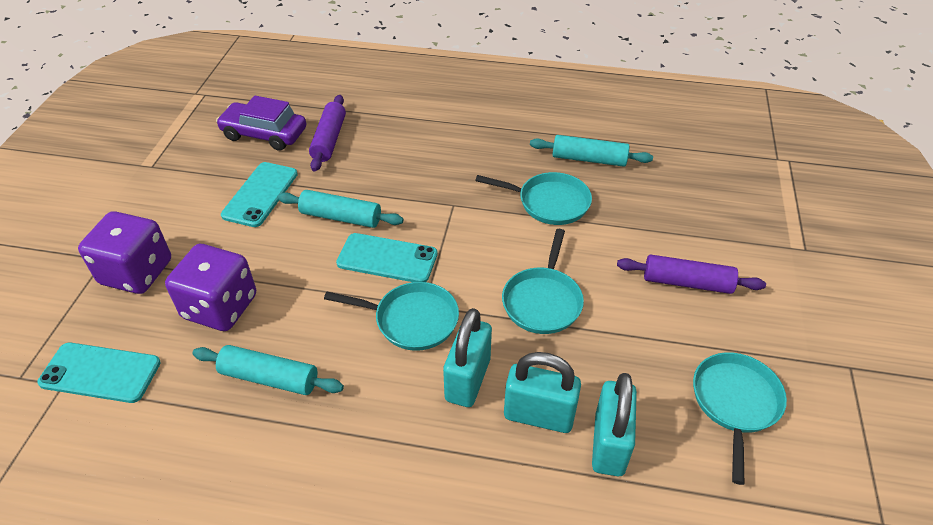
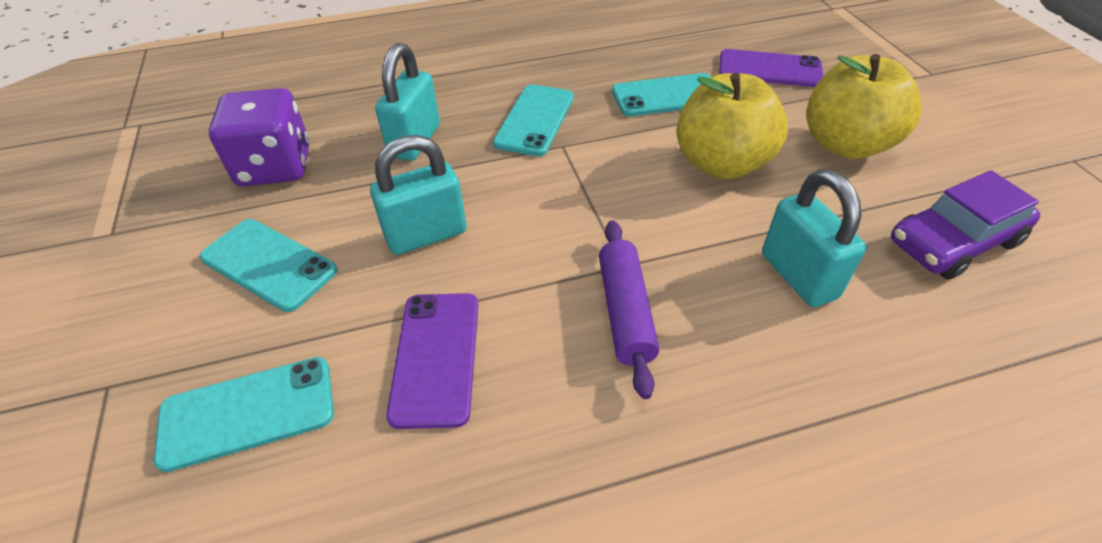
purple dice: 2 -> 1
purple phone: 0 -> 2
purple rolling pin: 2 -> 1
turquoise pan: 4 -> 0
turquoise phone: 3 -> 4
turquoise rolling pin: 3 -> 0
yellow apple: 0 -> 2

